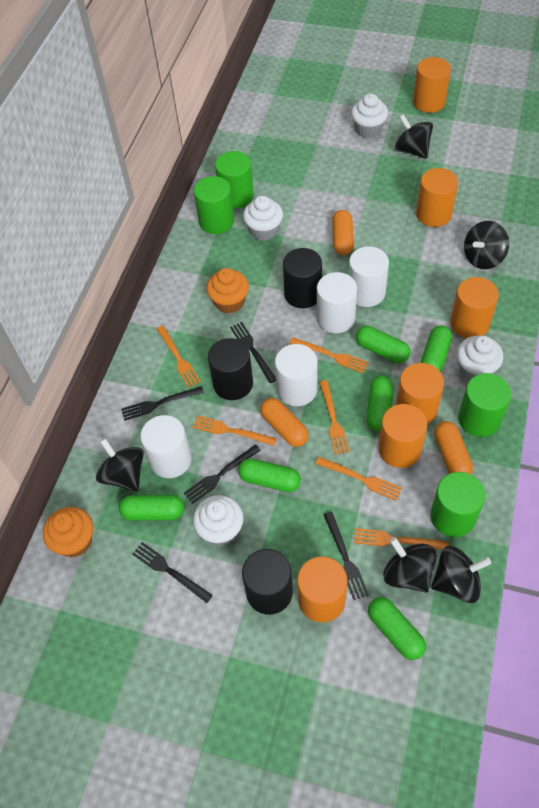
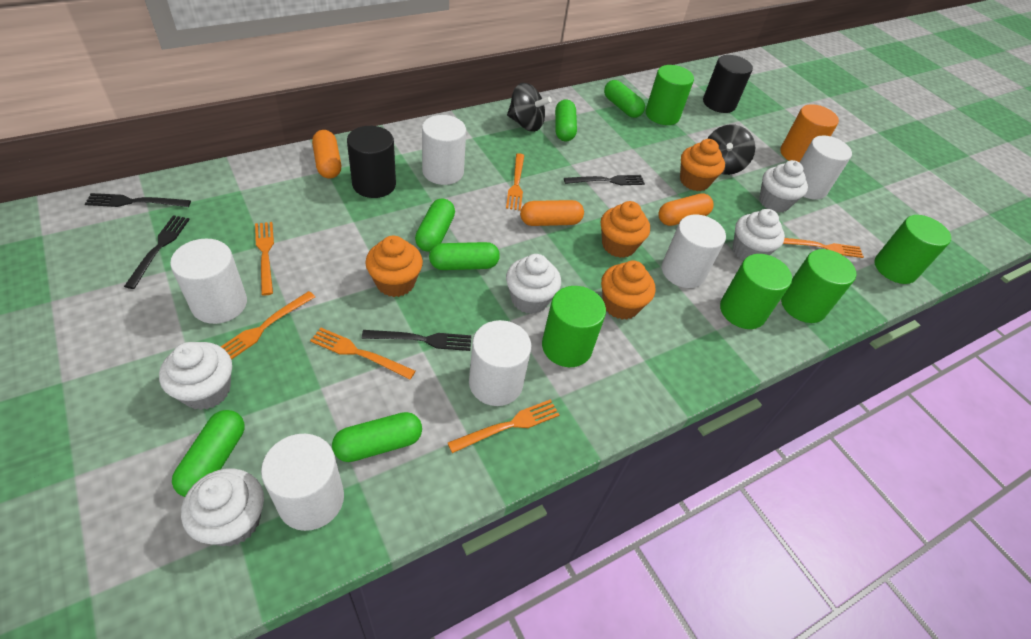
black cylinder: 3 -> 2
black fork: 5 -> 4
black spinning top: 5 -> 2
green cylinder: 4 -> 5
orange cupcake: 2 -> 4
orange cylinder: 6 -> 1
white cupcake: 4 -> 5
white cylinder: 4 -> 6

